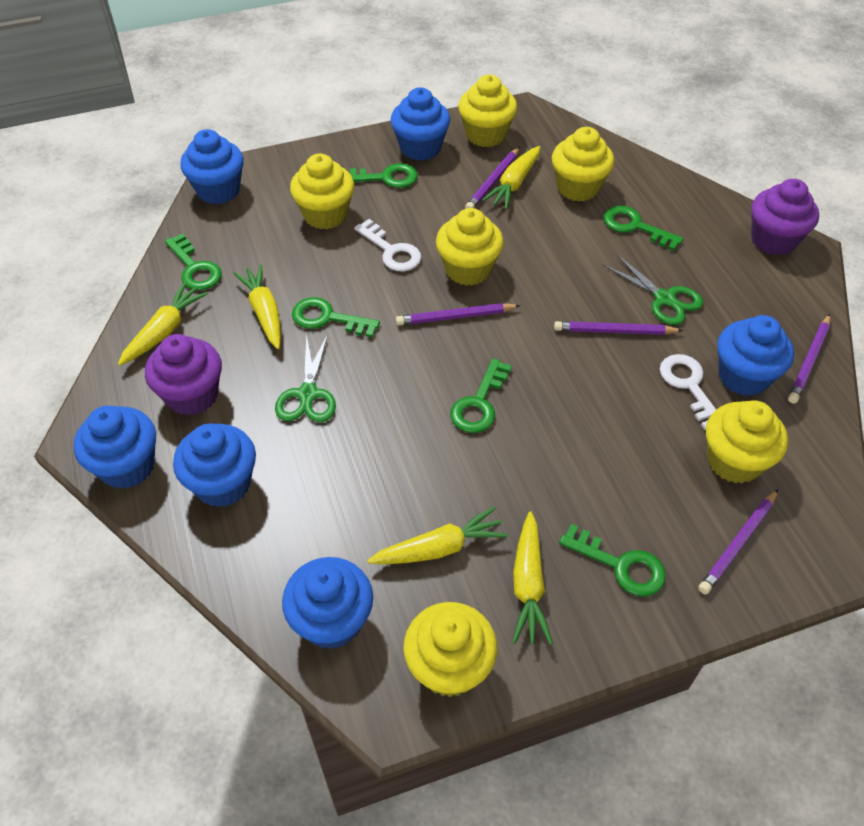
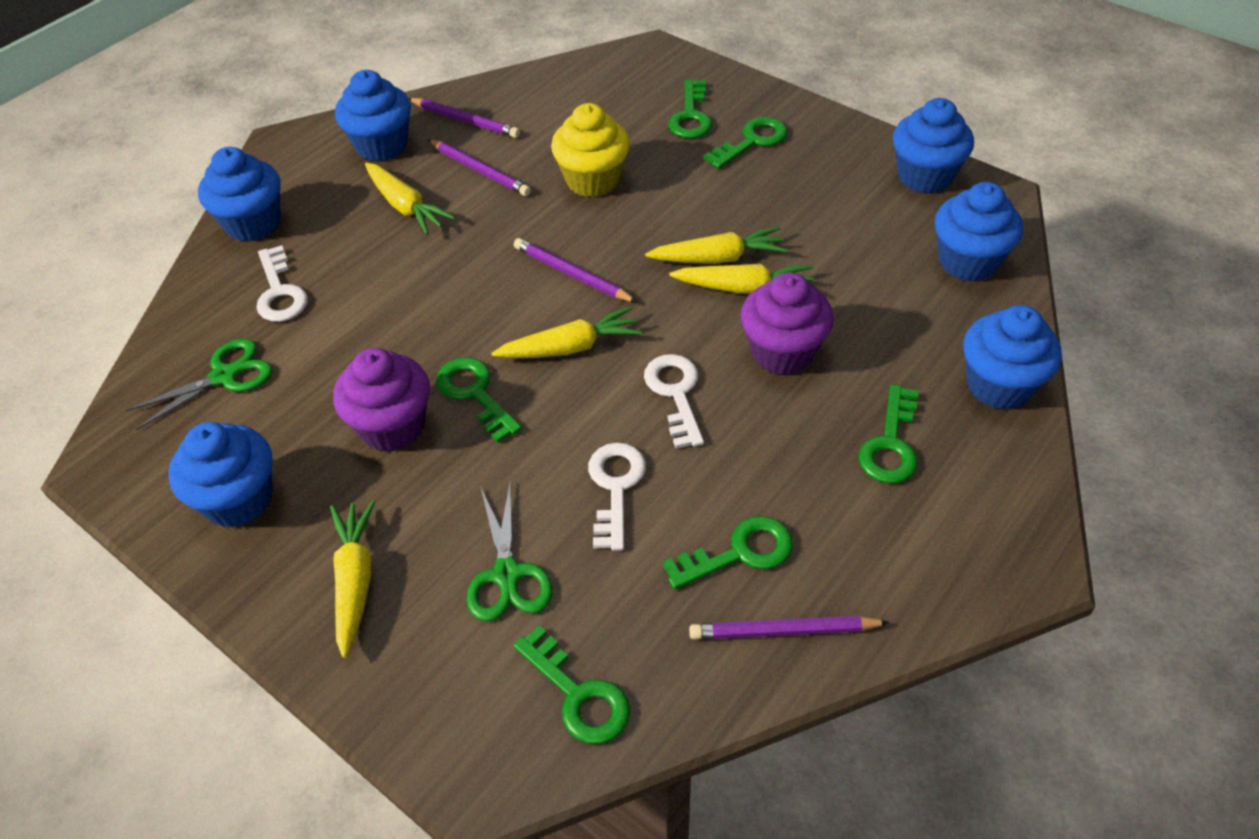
purple pencil: 5 -> 4
white key: 2 -> 3
yellow cupcake: 6 -> 1

